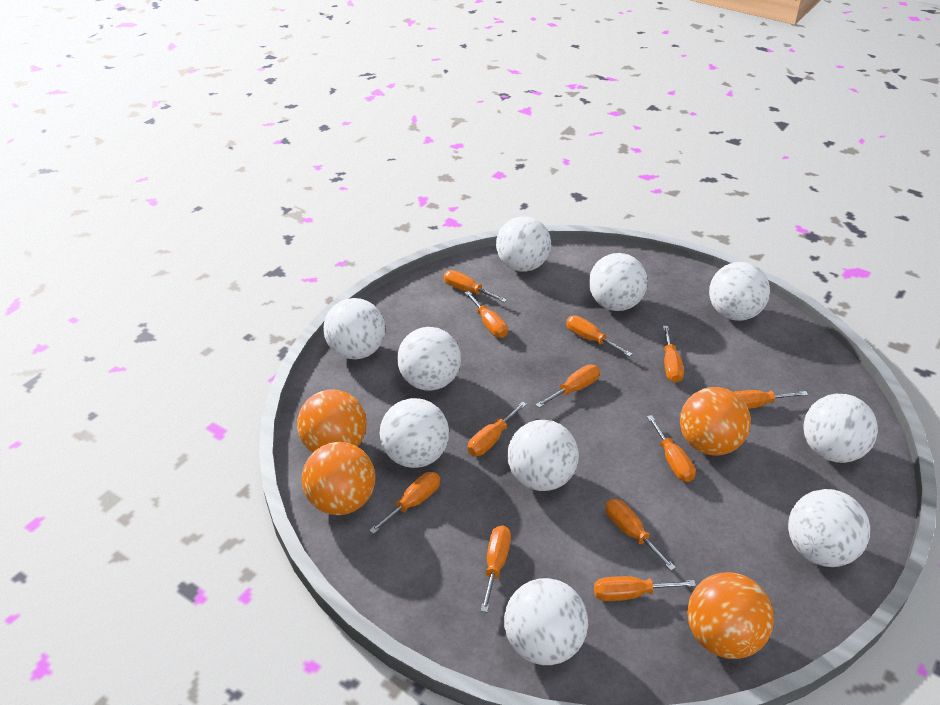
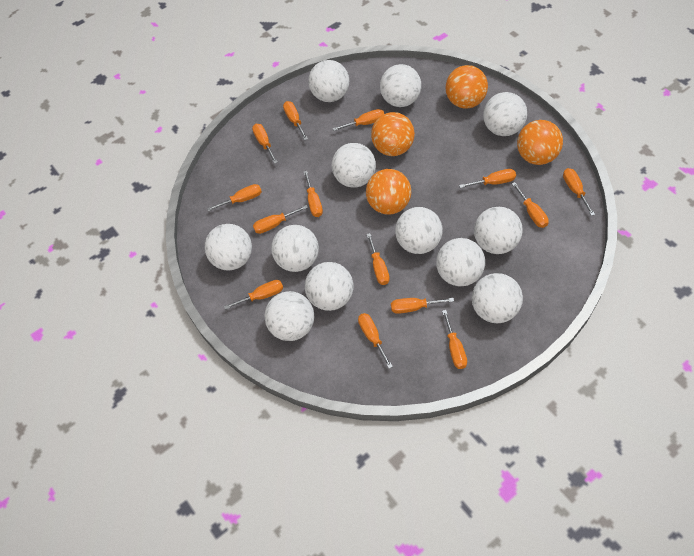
orange screwdriver: 12 -> 14
white ball: 10 -> 12

